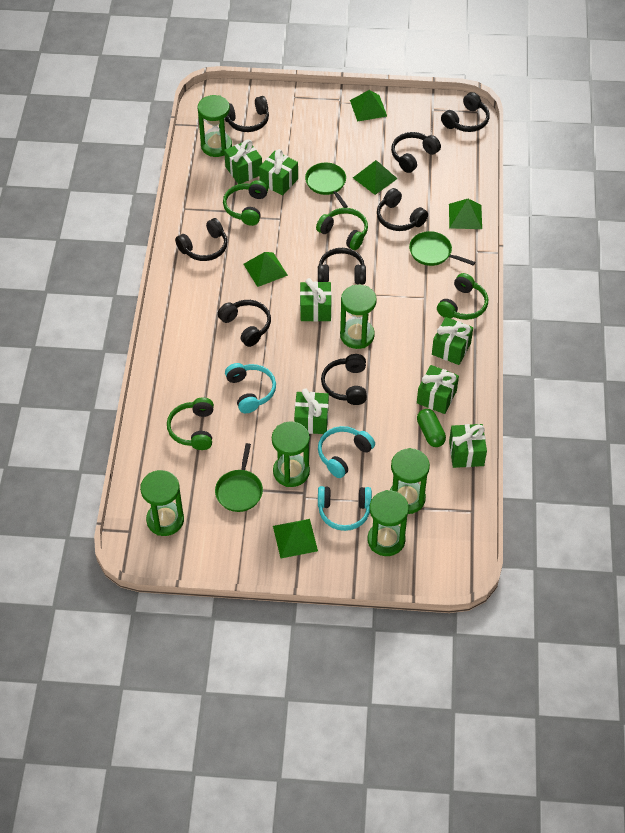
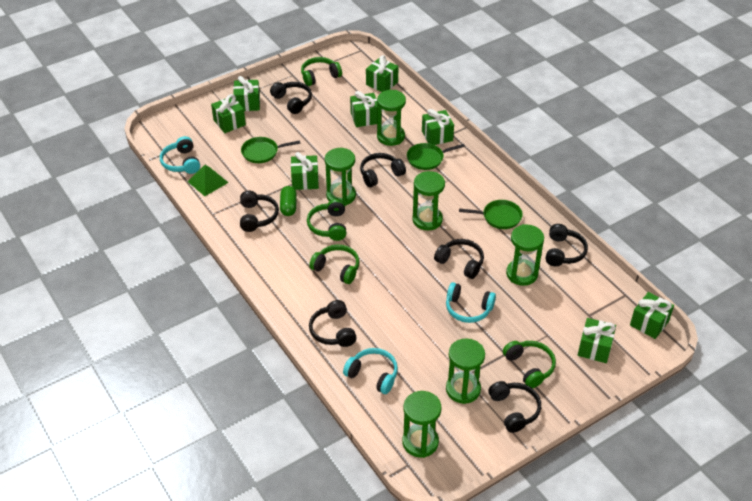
black headphones: 8 -> 7
green gift: 7 -> 8
green pyramid: 5 -> 1

